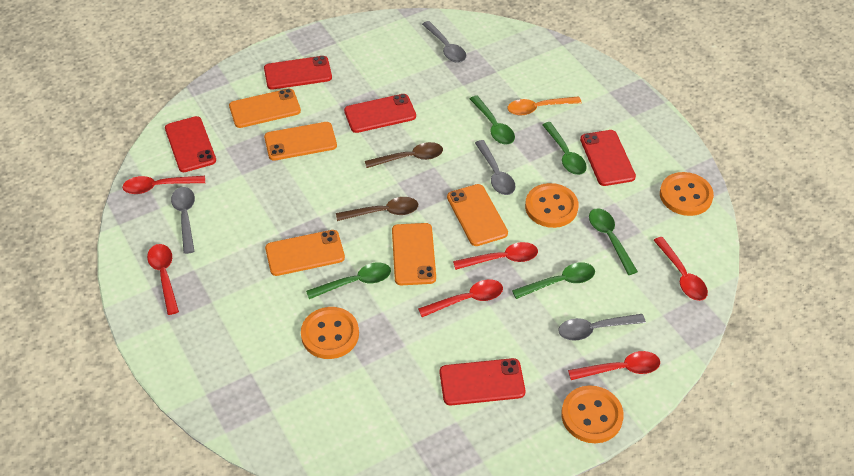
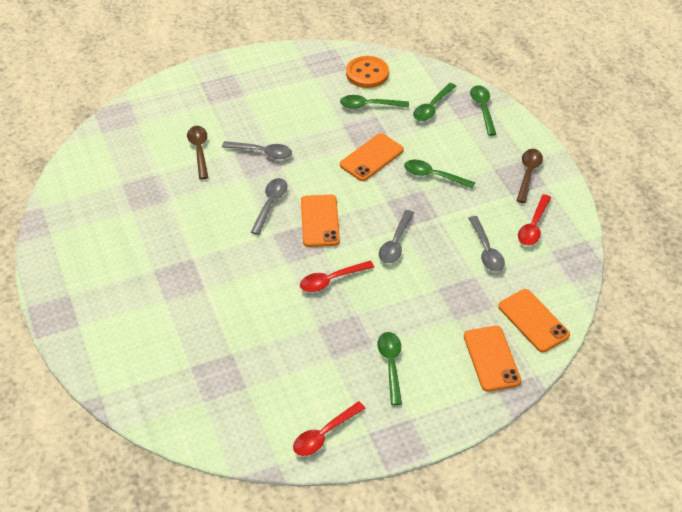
orange button: 4 -> 1
orange phone: 5 -> 4
orange spoon: 1 -> 0
red phone: 5 -> 0
red spoon: 6 -> 3

